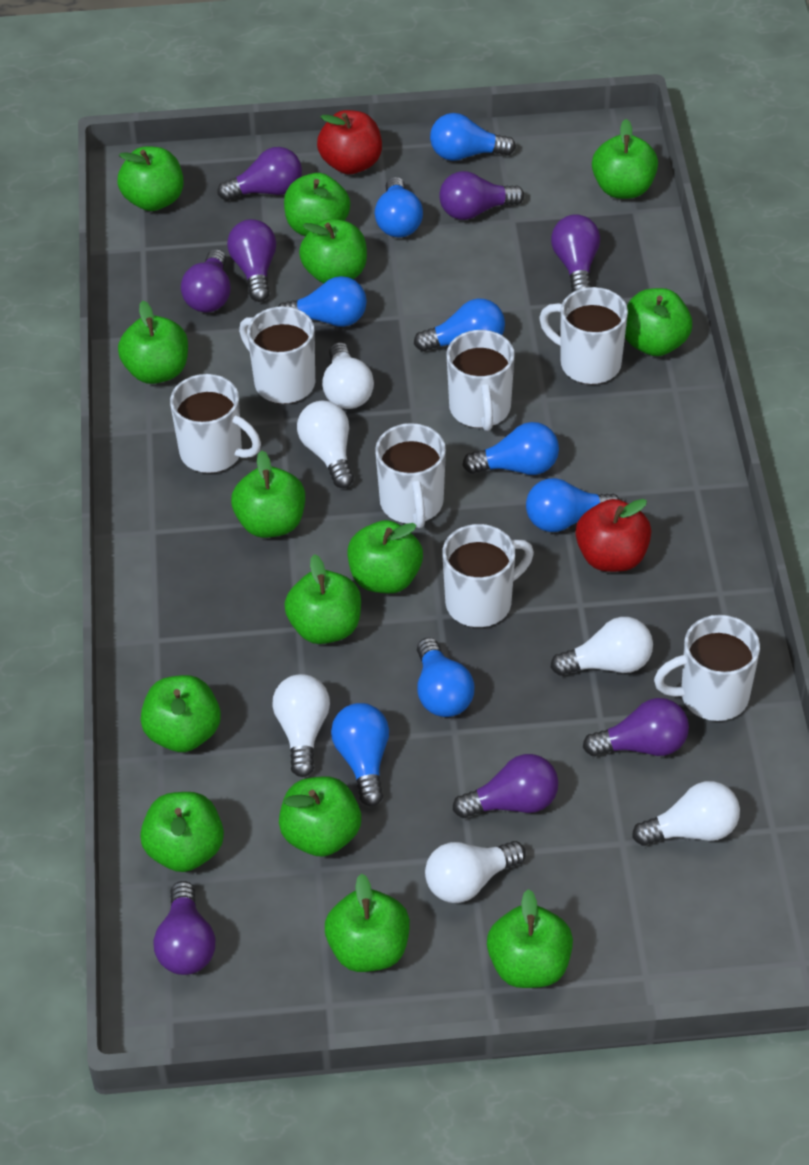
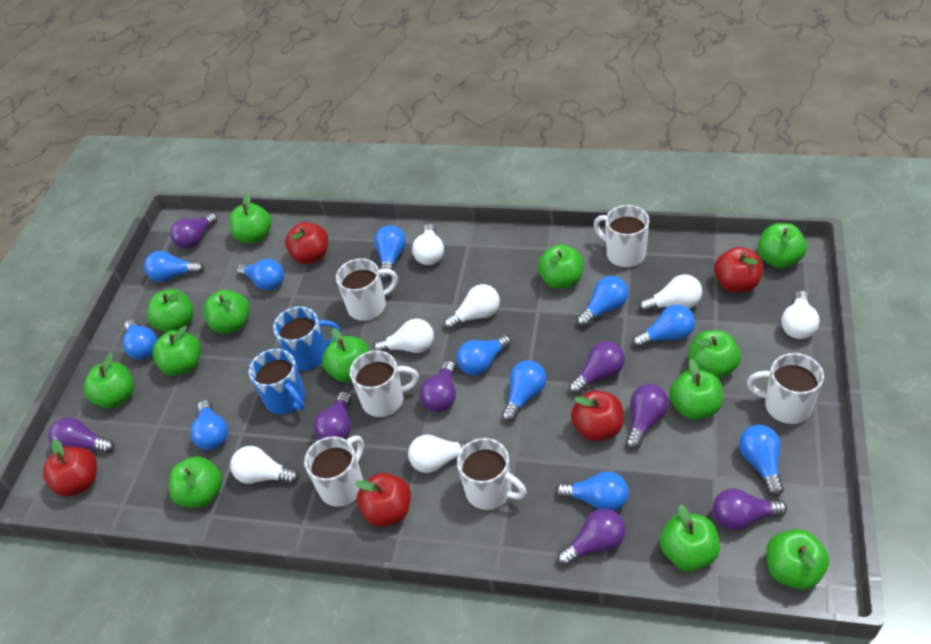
blue light bulb: 8 -> 11
blue mug: 0 -> 2
green apple: 14 -> 13
red apple: 2 -> 5
white light bulb: 6 -> 7
white mug: 7 -> 6

